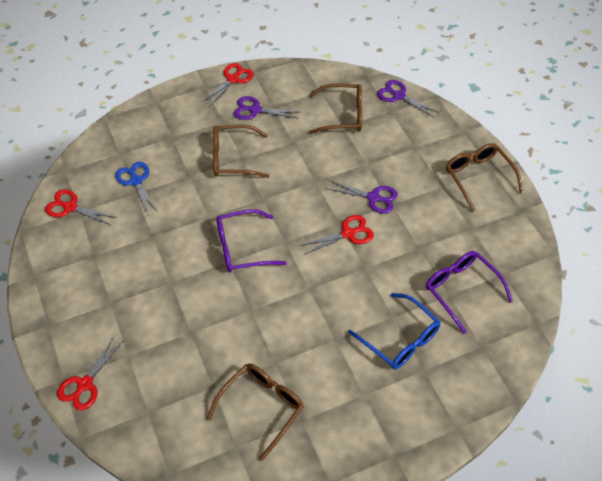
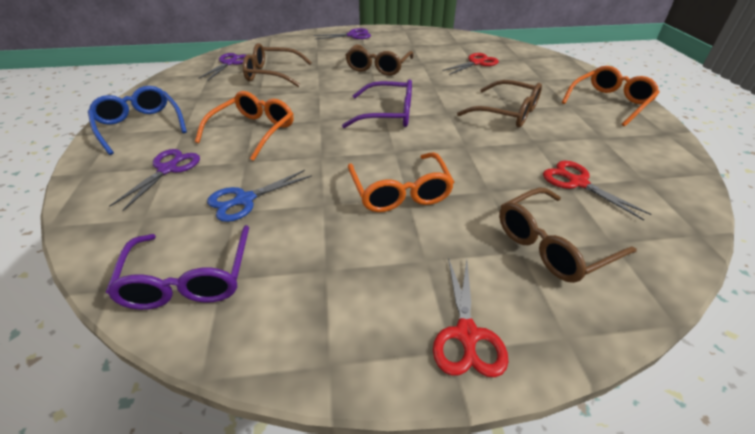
orange glasses: 0 -> 3
red scissors: 4 -> 3

